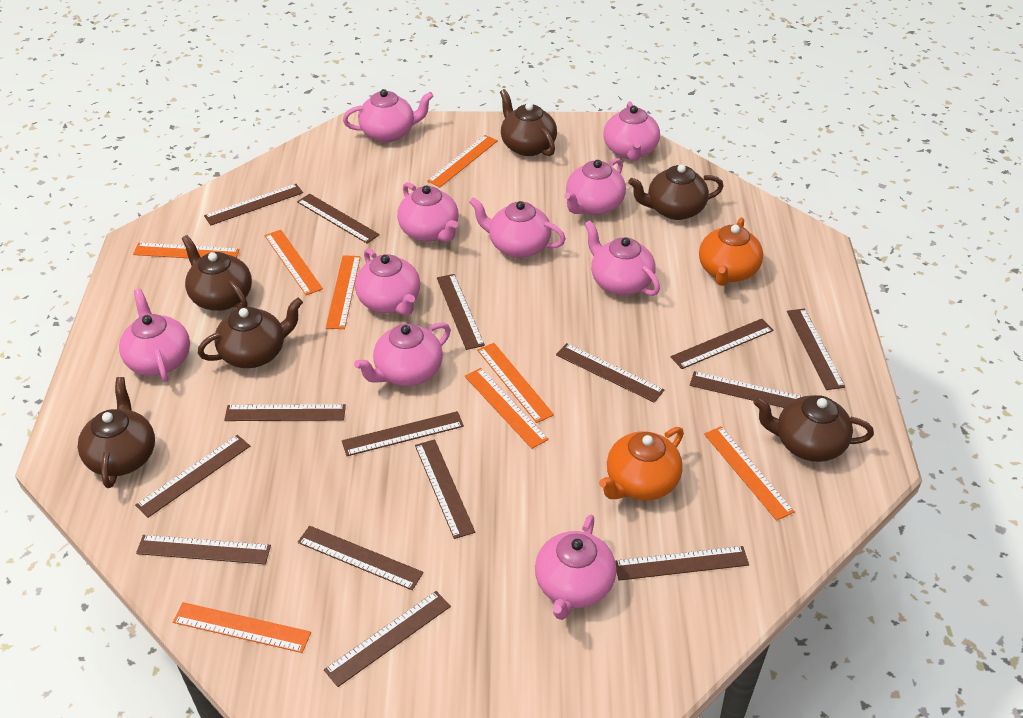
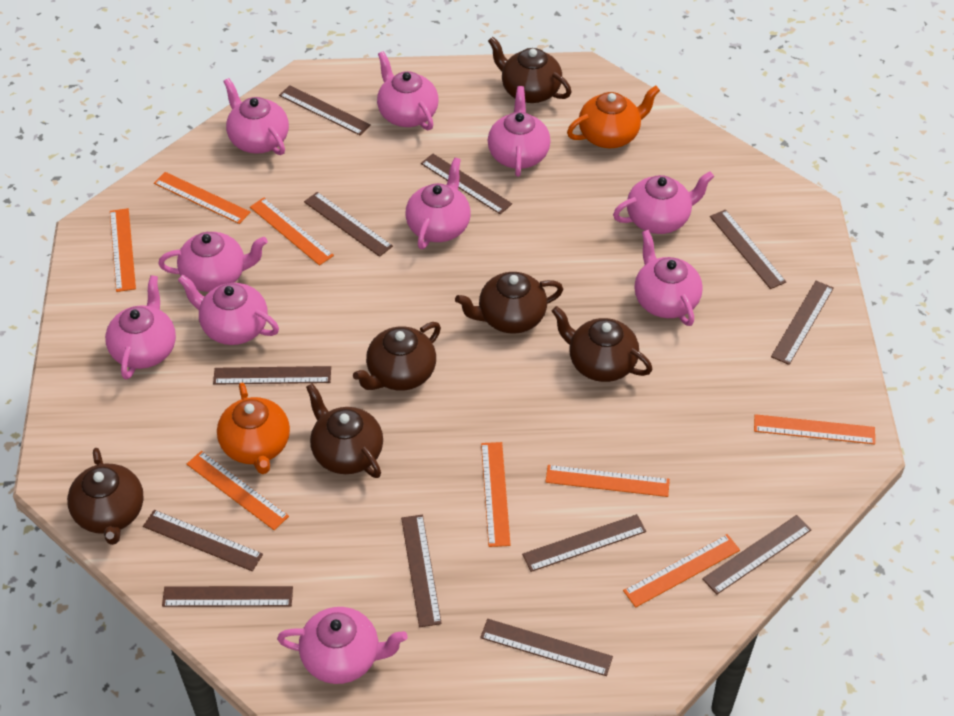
brown ruler: 15 -> 12

